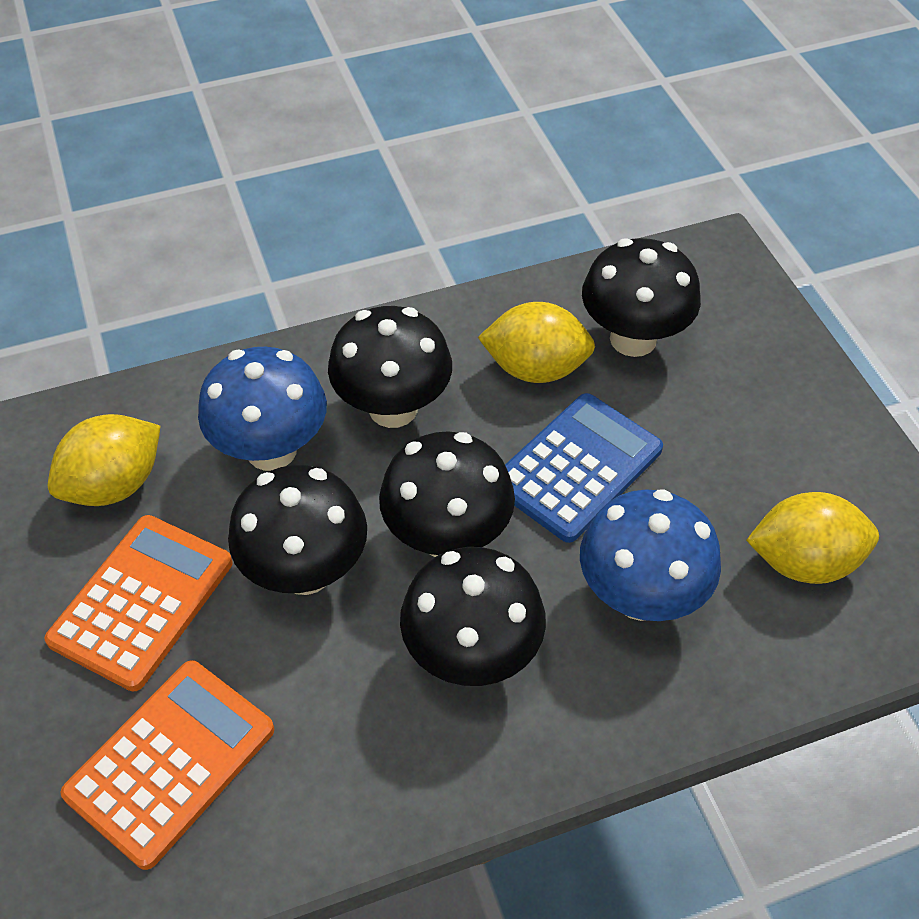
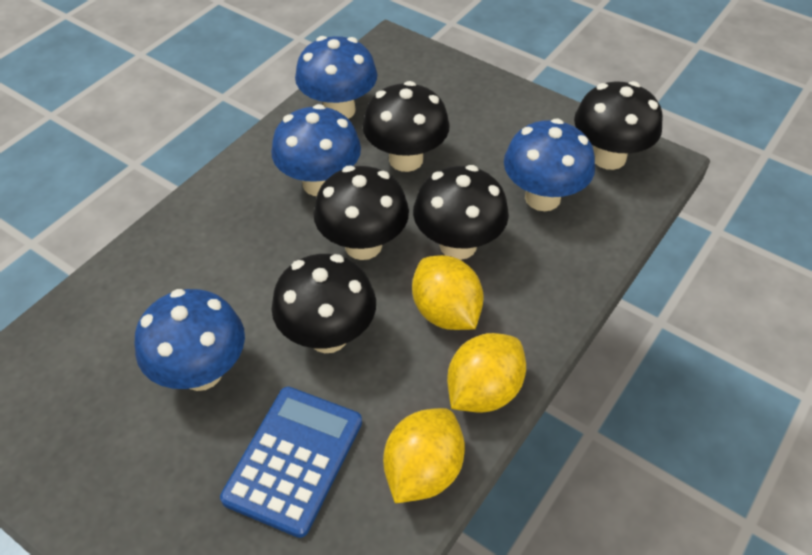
blue mushroom: 2 -> 4
orange calculator: 2 -> 0

